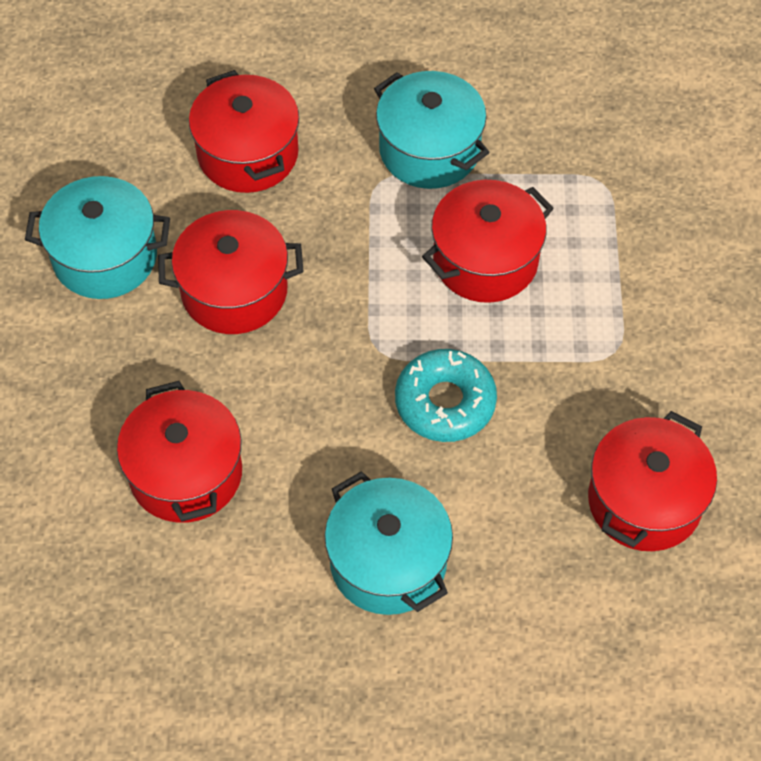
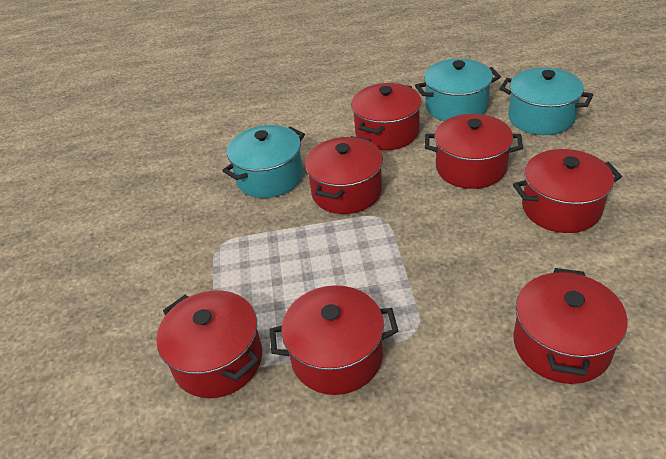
red pot: 5 -> 7
turquoise donut: 1 -> 0

